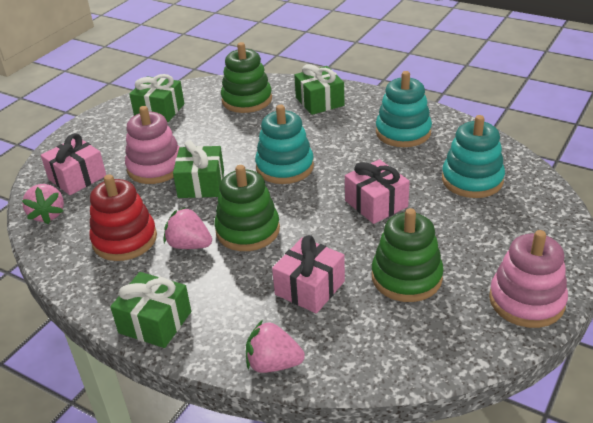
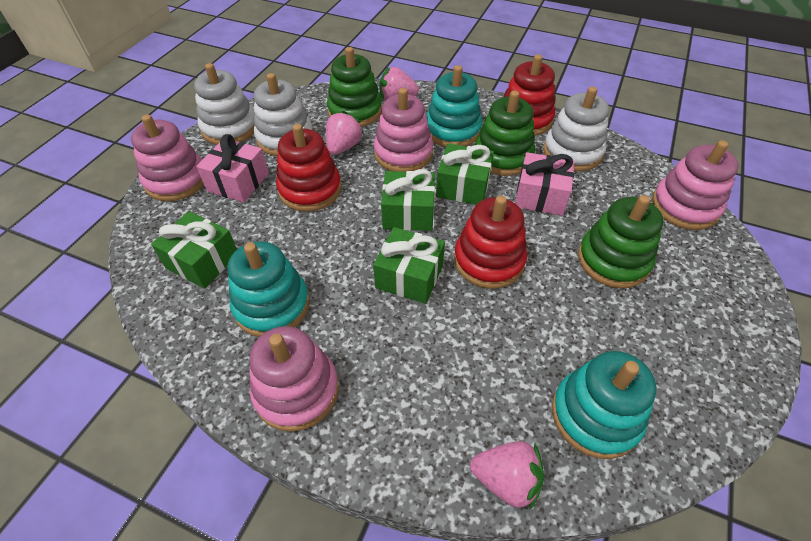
pink gift: 3 -> 2
pink stacking toy: 2 -> 4
red stacking toy: 1 -> 3
white stacking toy: 0 -> 3

